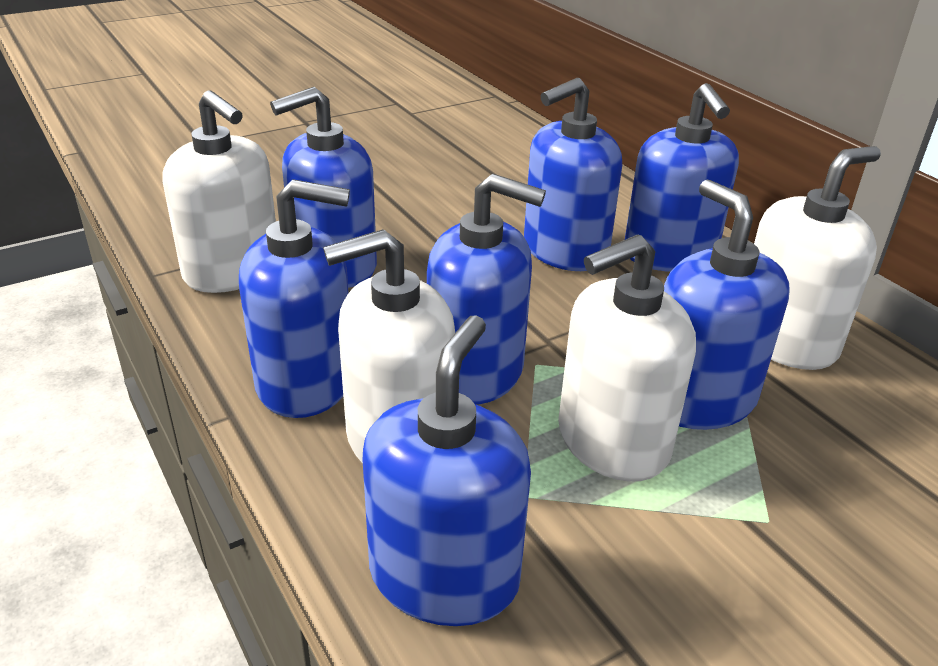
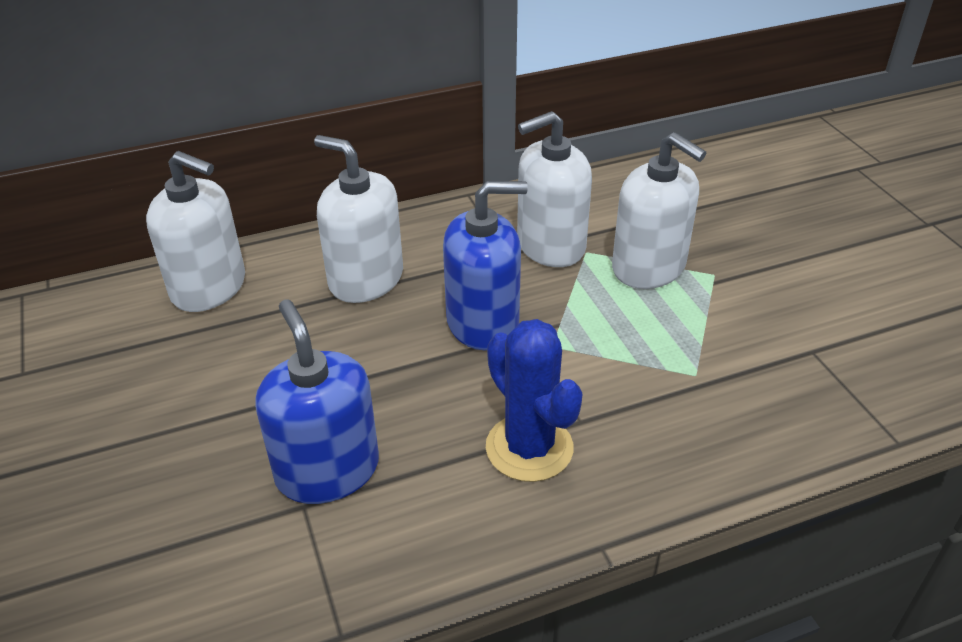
blue cactus: 0 -> 1
blue soap dispenser: 7 -> 2

